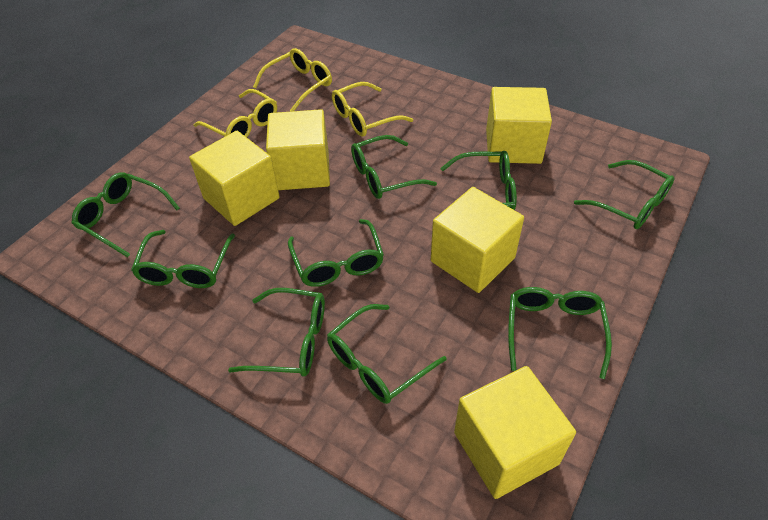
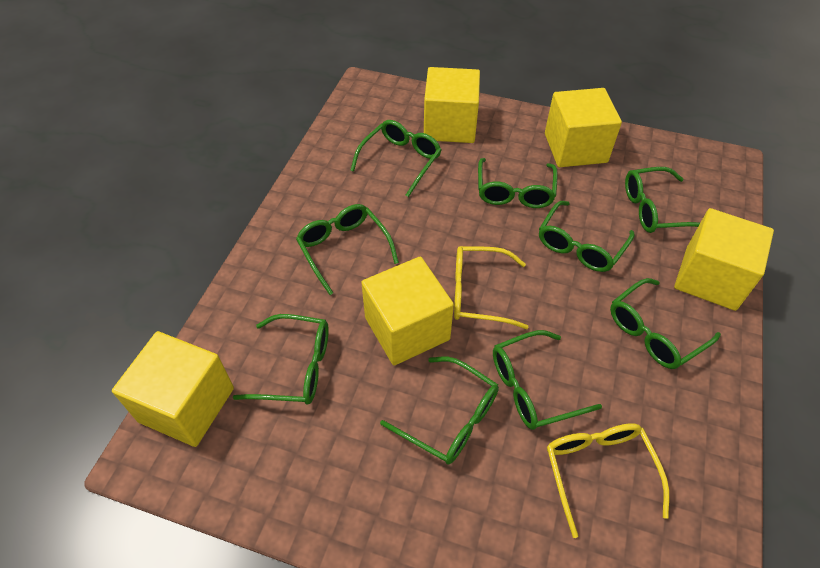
yellow glasses: 3 -> 2

